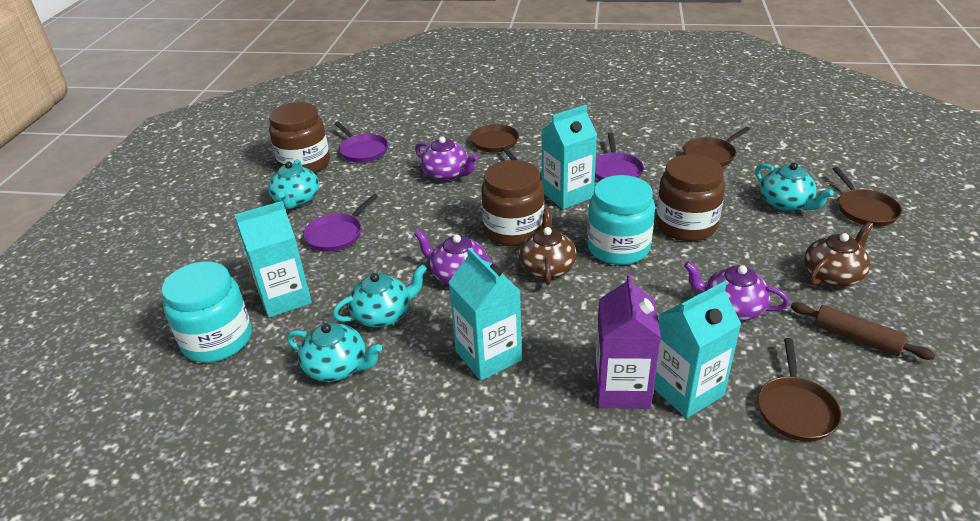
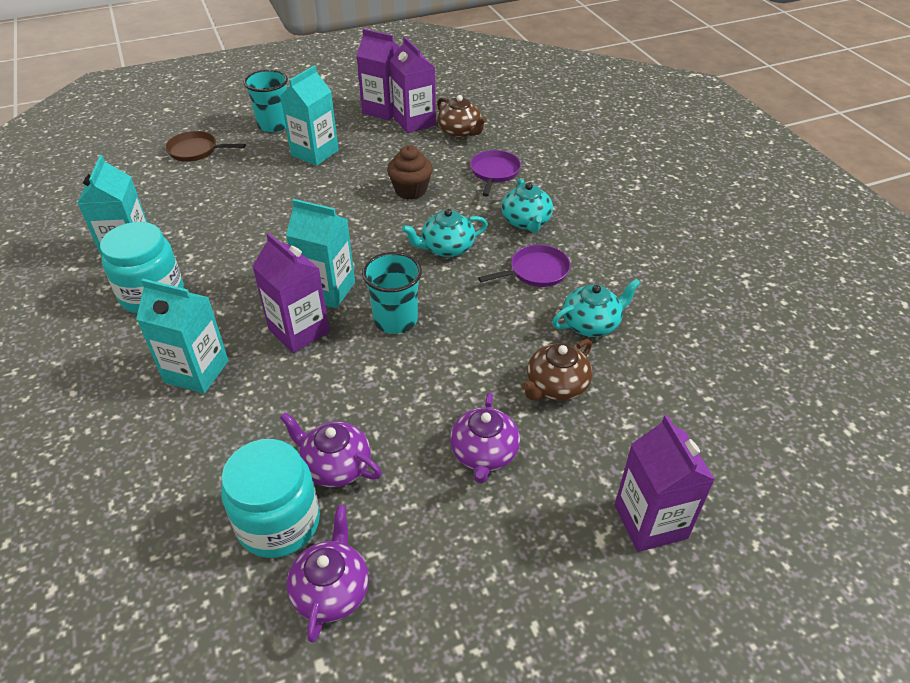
brown cupcake: 0 -> 1
brown jar: 3 -> 0
brown pan: 4 -> 1
brown rolling pin: 1 -> 0
purple carton: 1 -> 4
purple pan: 3 -> 2
turquoise cup: 0 -> 2
turquoise teapot: 4 -> 3

